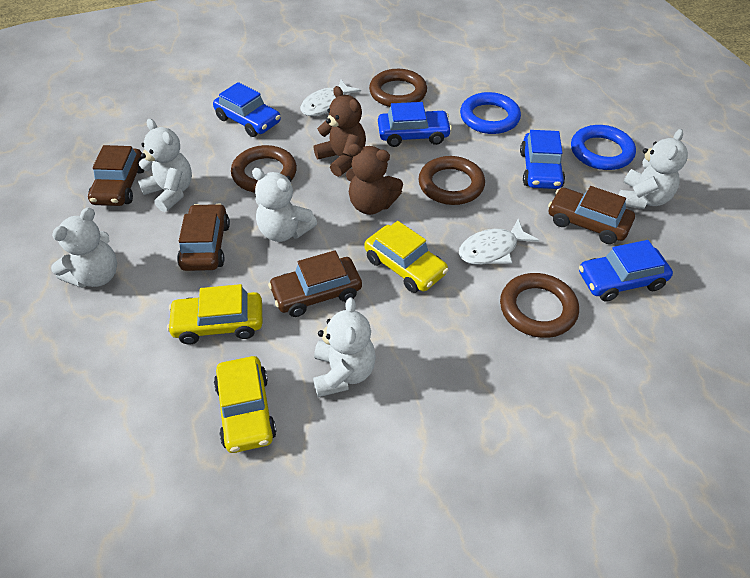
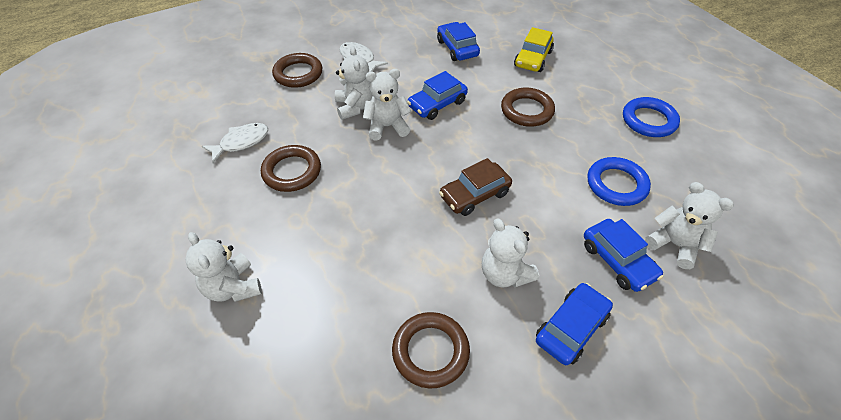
brown car: 4 -> 1
brown teddy bear: 2 -> 0
yellow car: 3 -> 1

